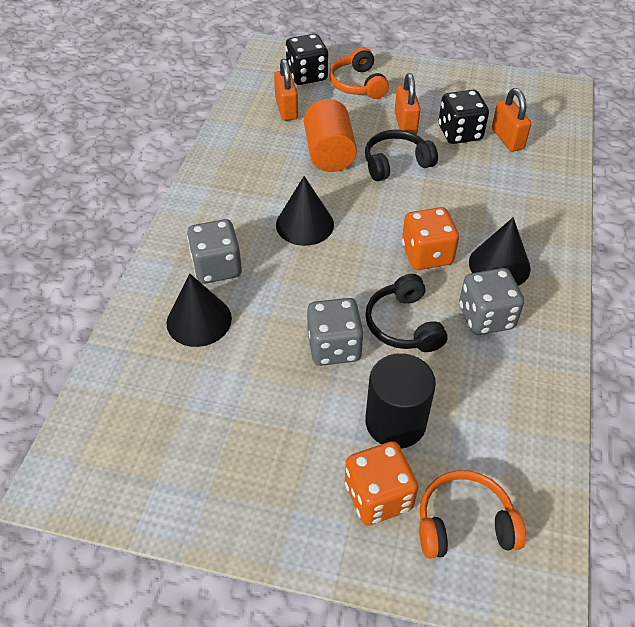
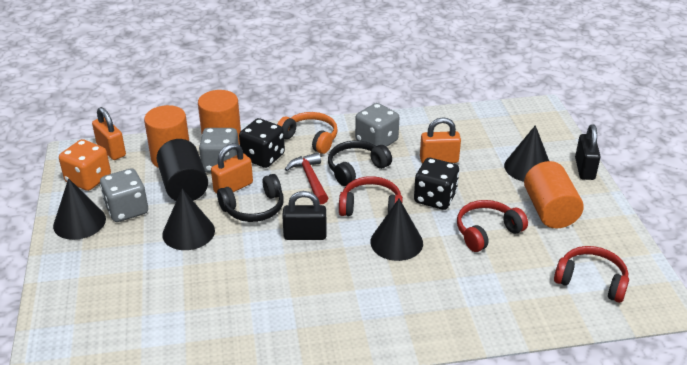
black cone: 3 -> 4
black padlock: 0 -> 2
orange cylinder: 1 -> 3
orange dice: 2 -> 1
orange headphones: 2 -> 1
red hammer: 0 -> 1
red headphones: 0 -> 3

